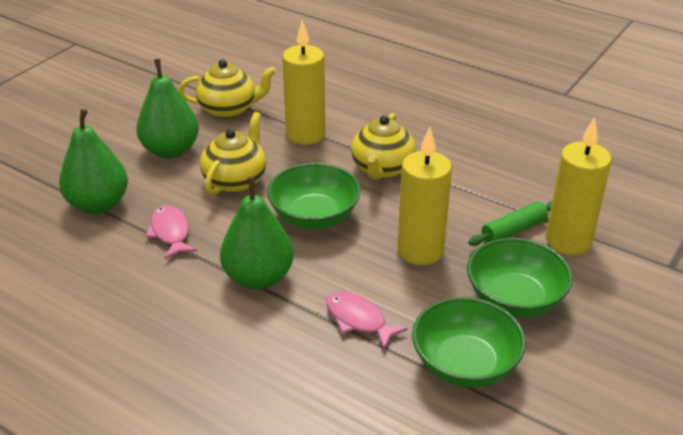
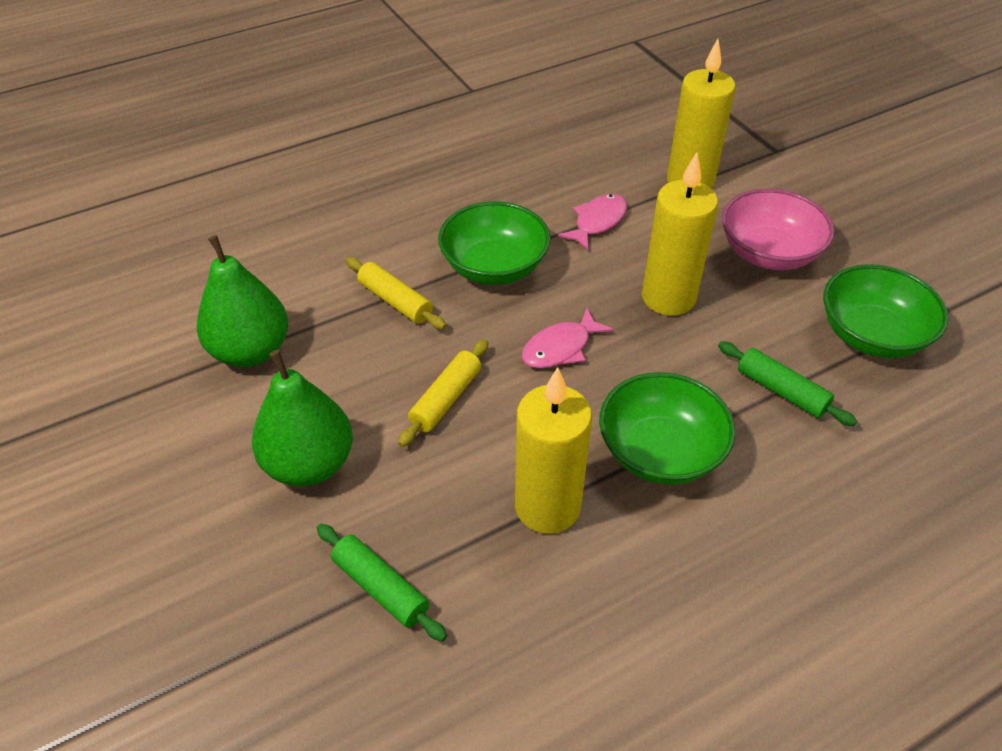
green pear: 3 -> 2
green rolling pin: 1 -> 2
pink bowl: 0 -> 1
yellow rolling pin: 0 -> 2
yellow teapot: 3 -> 0

